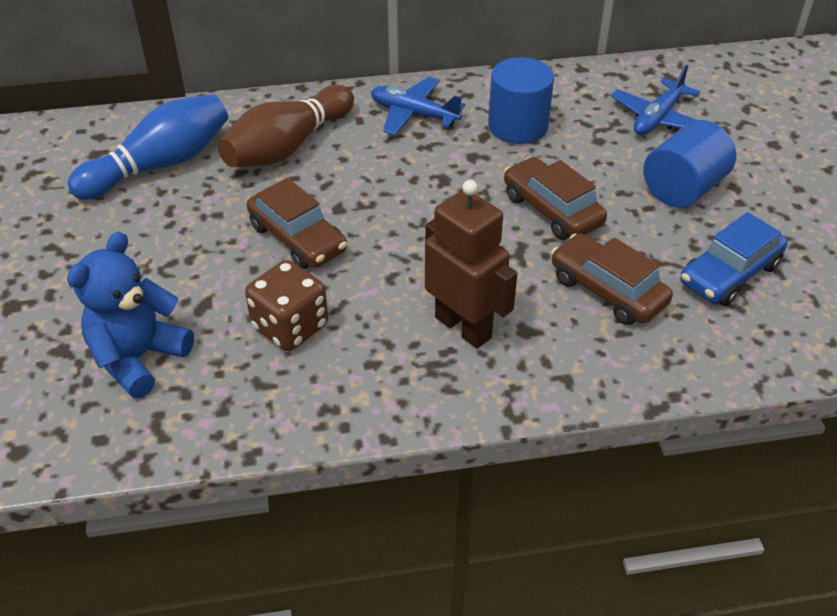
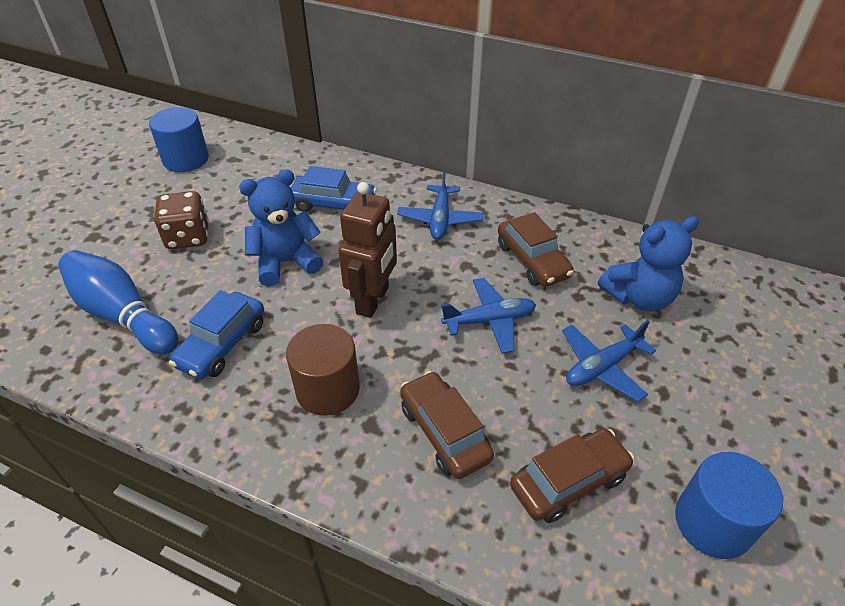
blue car: 1 -> 2
blue plane: 2 -> 3
blue teddy bear: 1 -> 2
brown bowling pin: 1 -> 0
brown cylinder: 0 -> 1

